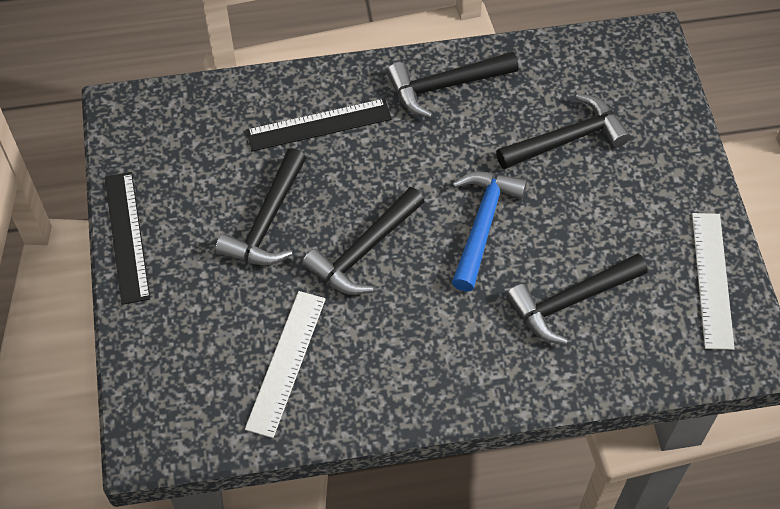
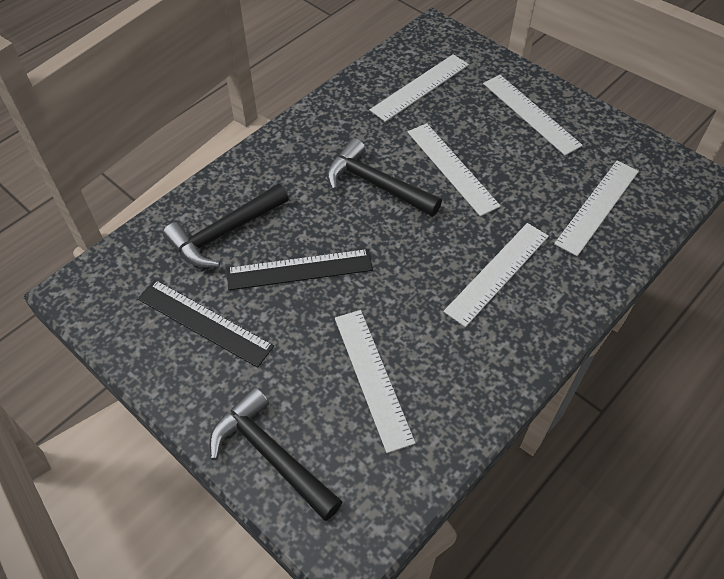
black hammer: 5 -> 3
blue hammer: 1 -> 0
white ruler: 2 -> 6

